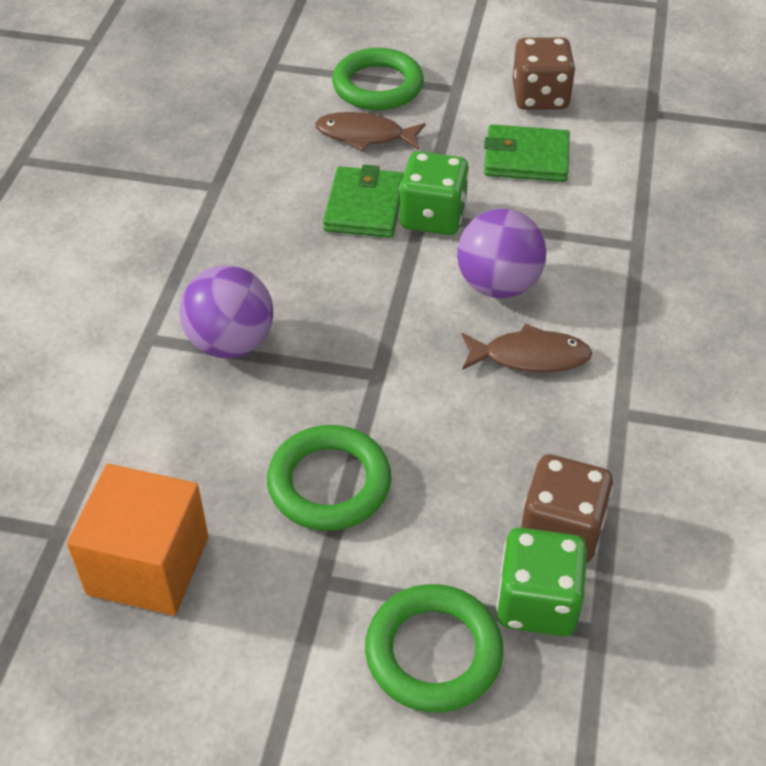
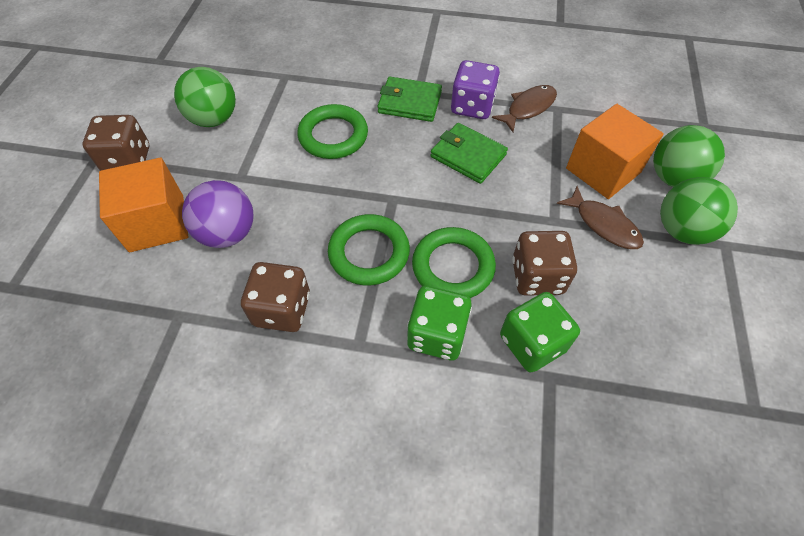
brown dice: 2 -> 3
green ball: 0 -> 3
orange cube: 1 -> 2
purple ball: 2 -> 1
purple dice: 0 -> 1

